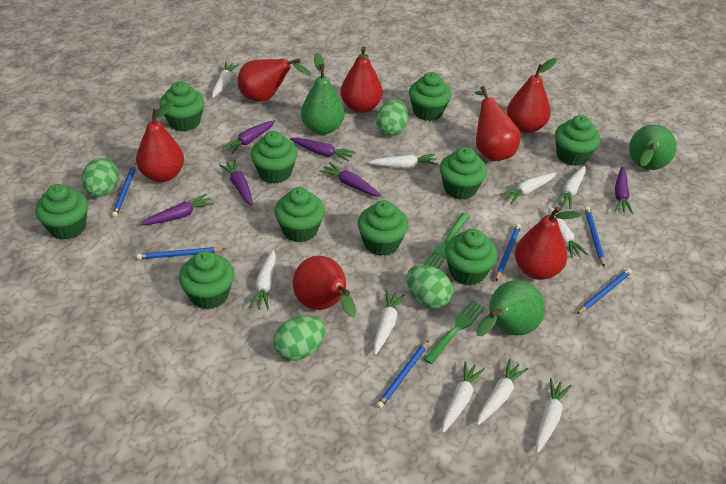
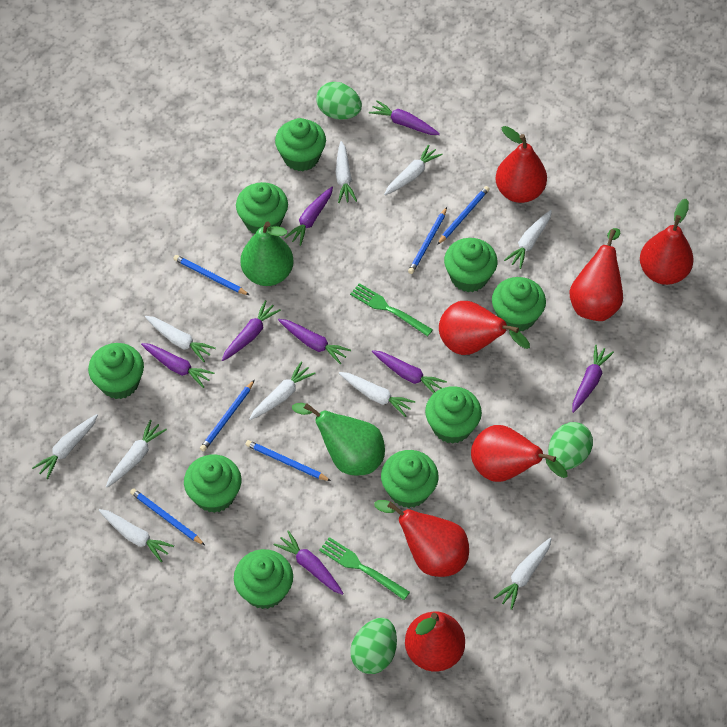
green cupcake: 10 -> 9
green egg: 4 -> 3
green pear: 3 -> 2
purple carrot: 6 -> 8

